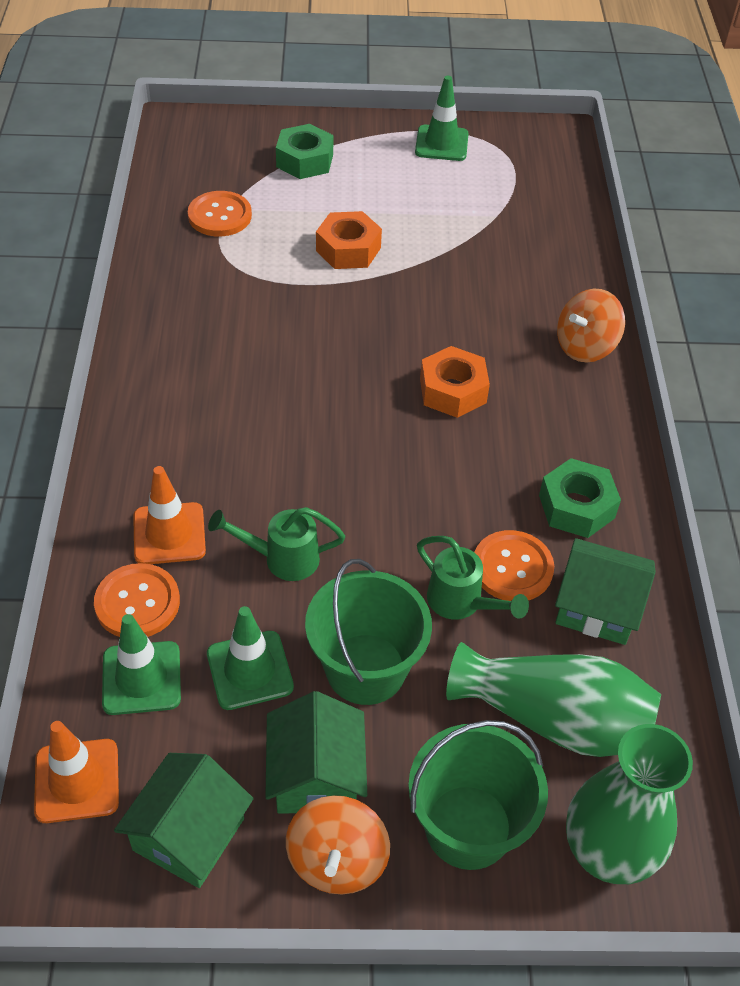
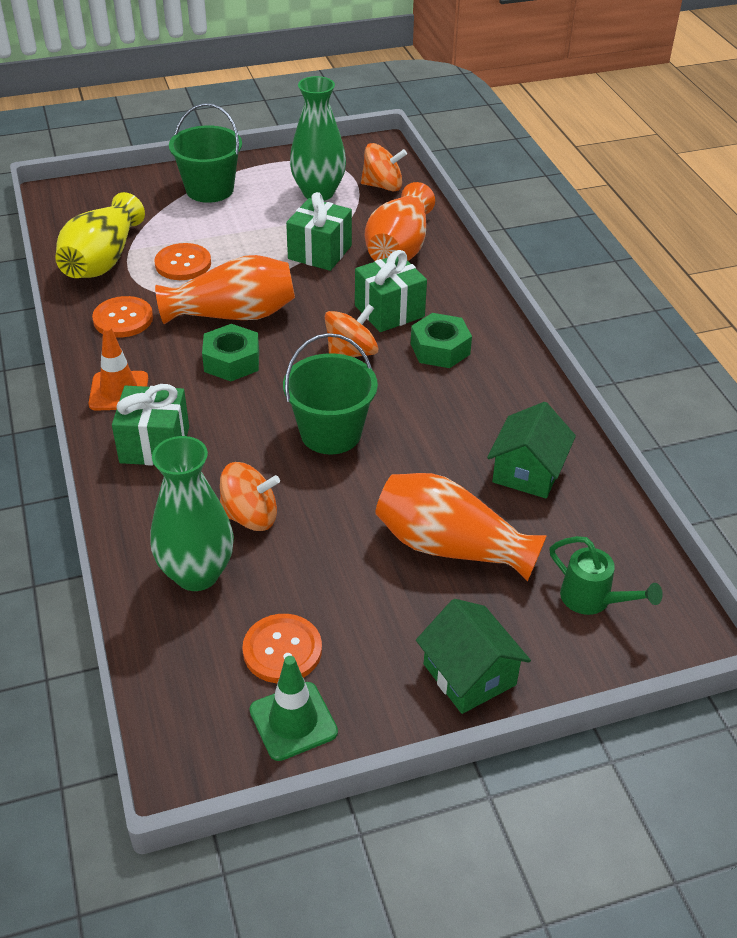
green gift: 0 -> 3
green house: 3 -> 2
green traffic cone: 3 -> 1
green watering can: 2 -> 1
orange nut: 2 -> 0
orange spinning top: 2 -> 3
orange traffic cone: 2 -> 1
orange vase: 0 -> 3
yellow vase: 0 -> 1

